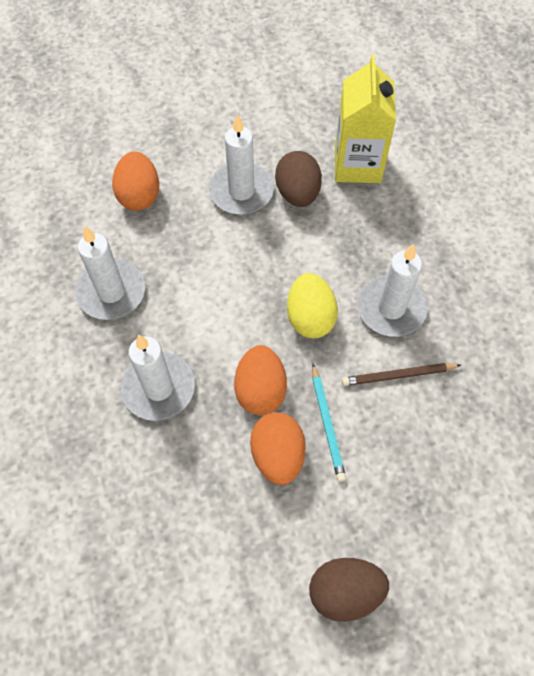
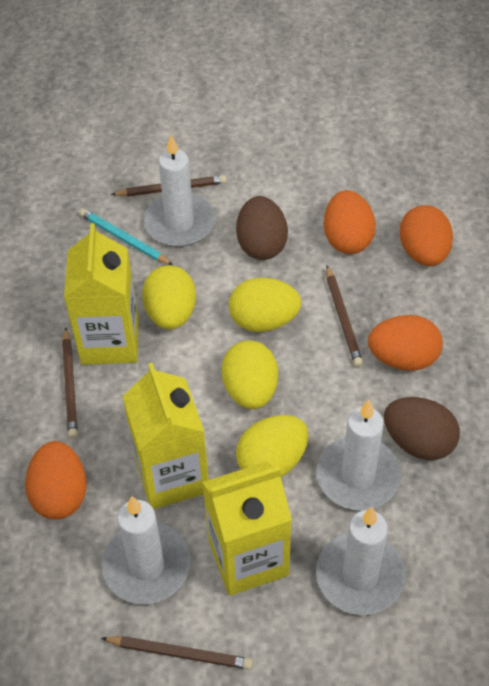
brown pencil: 1 -> 4
orange egg: 3 -> 4
yellow carton: 1 -> 3
yellow egg: 1 -> 4

